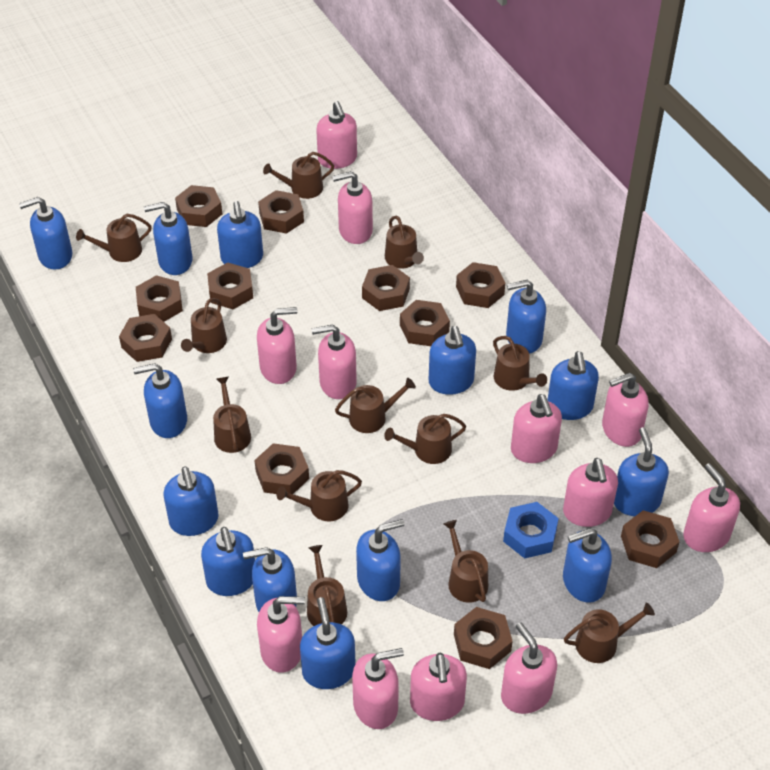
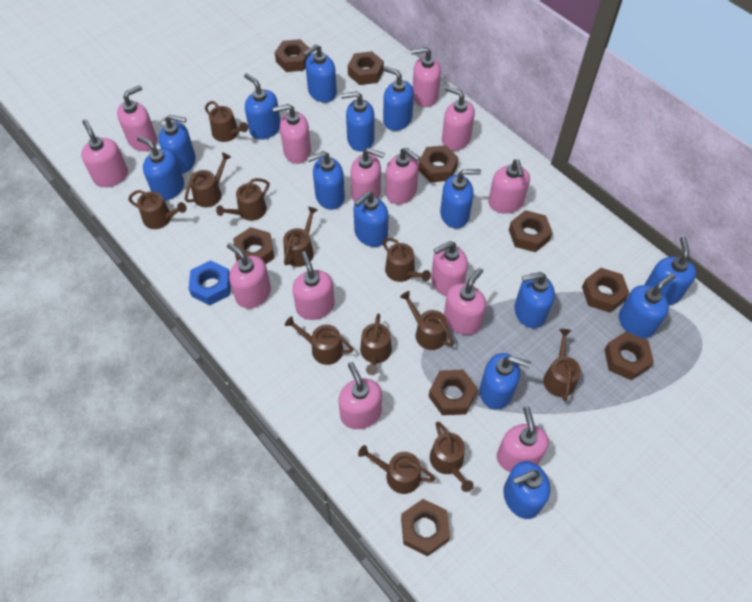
brown nut: 11 -> 9
pink soap dispenser: 12 -> 14

